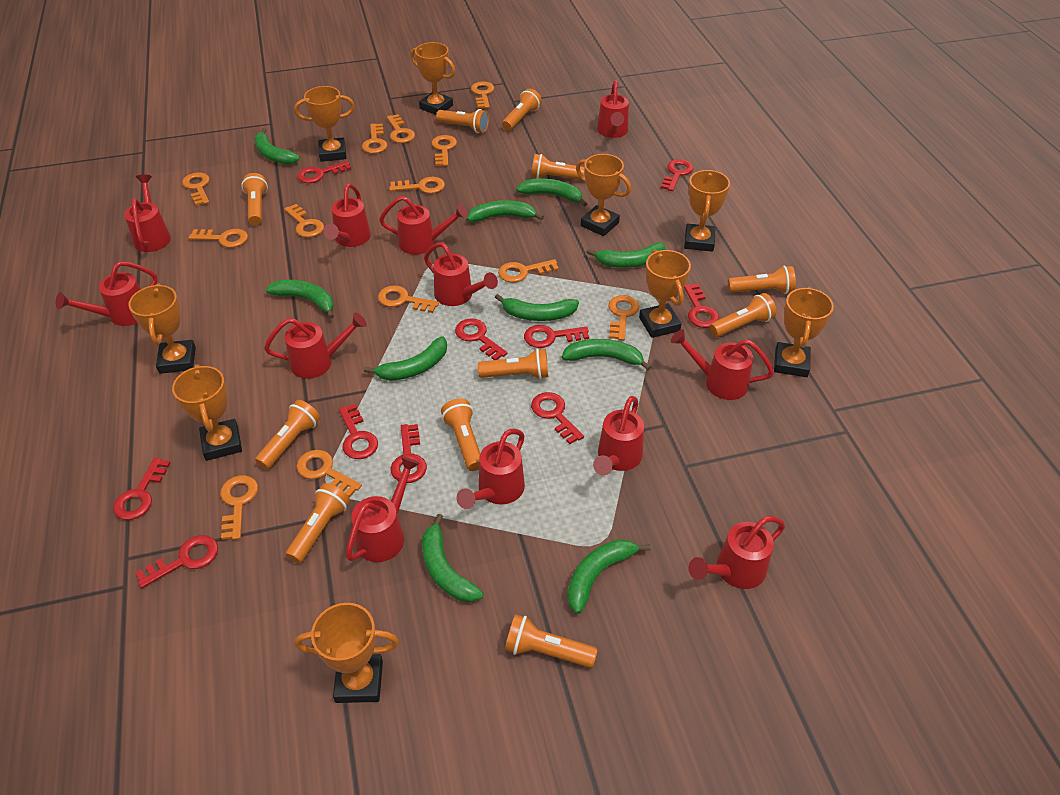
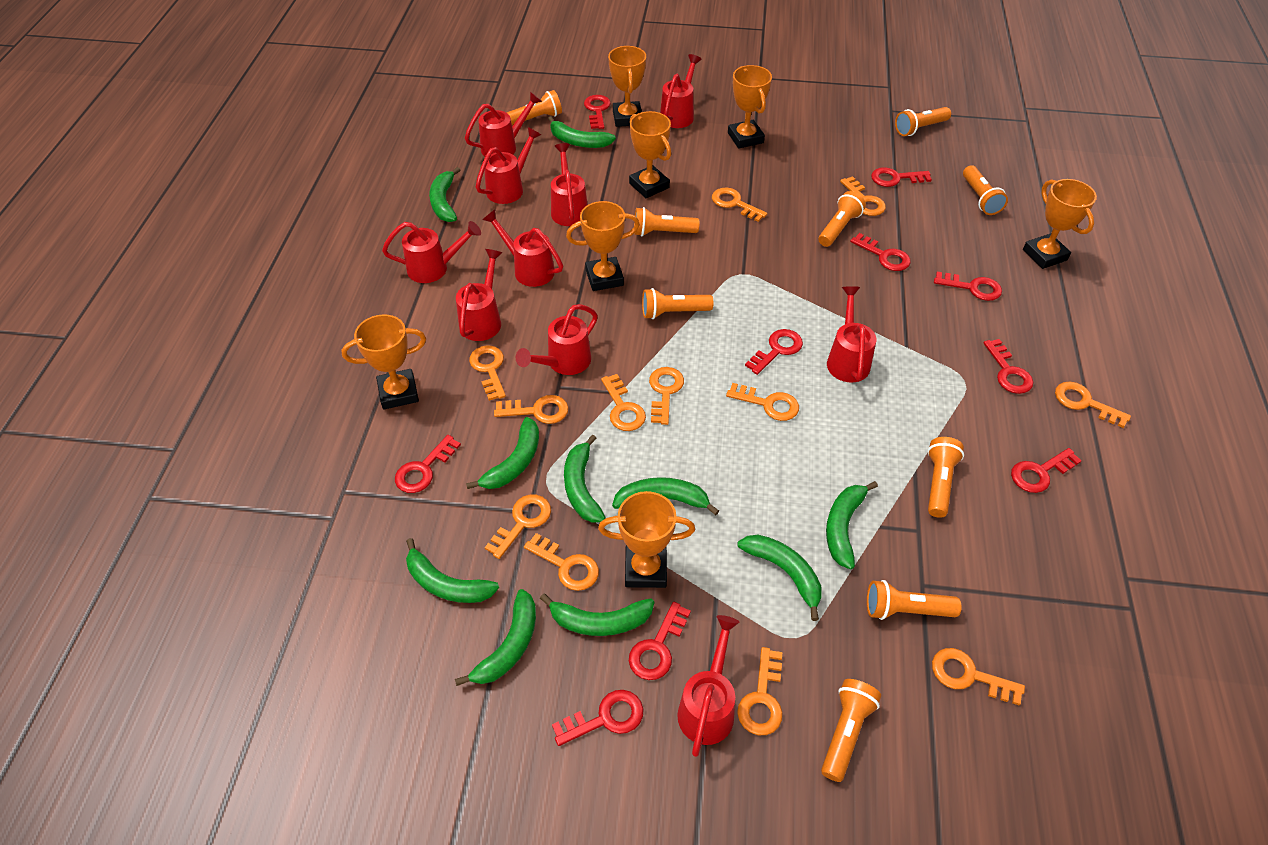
orange flashlight: 11 -> 9
orange key: 13 -> 12
orange trophy: 9 -> 7
red watering can: 12 -> 10

